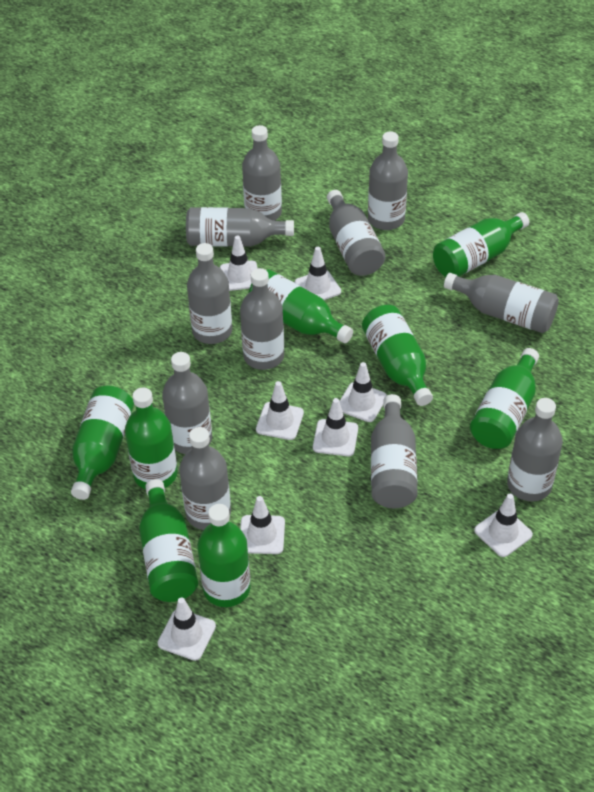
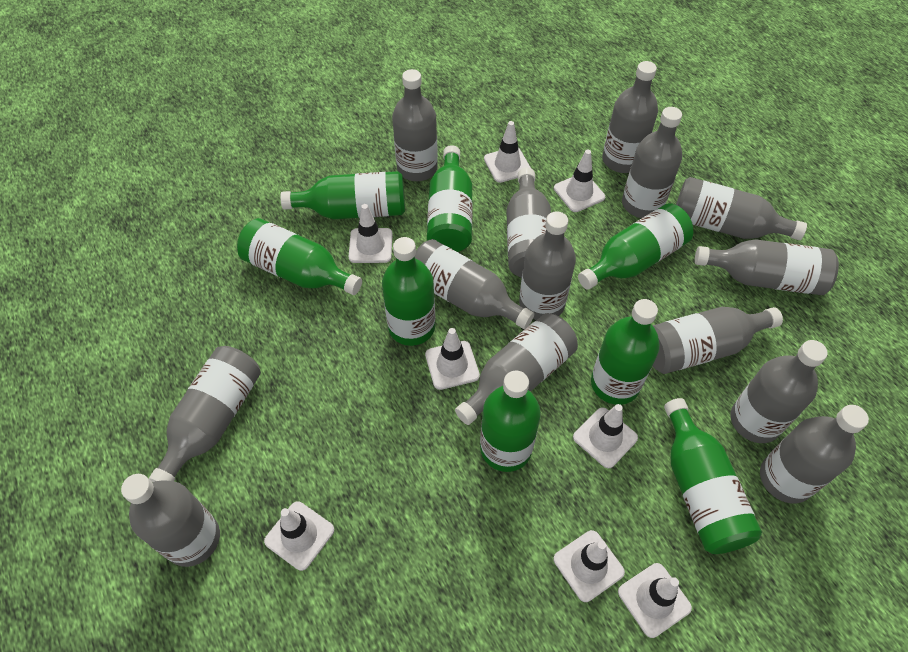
grey bottle: 11 -> 14

